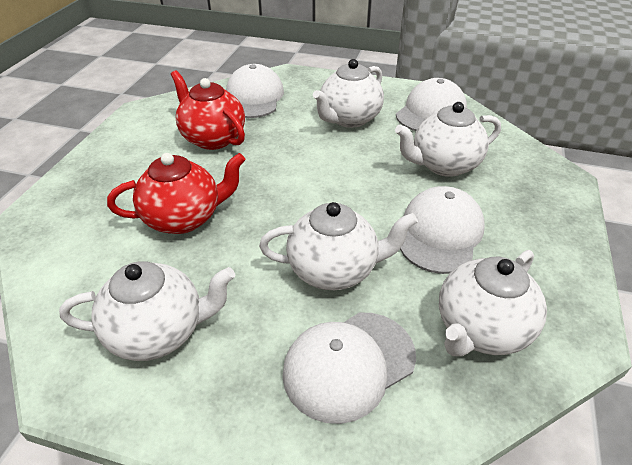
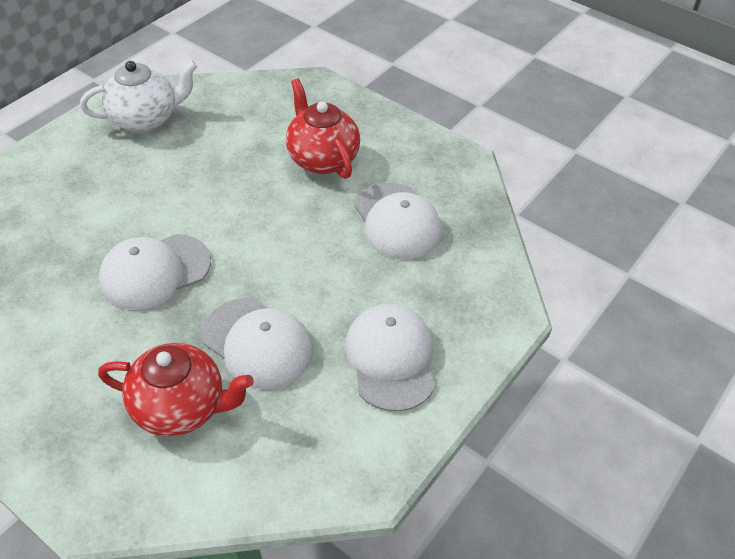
white teapot: 5 -> 1

